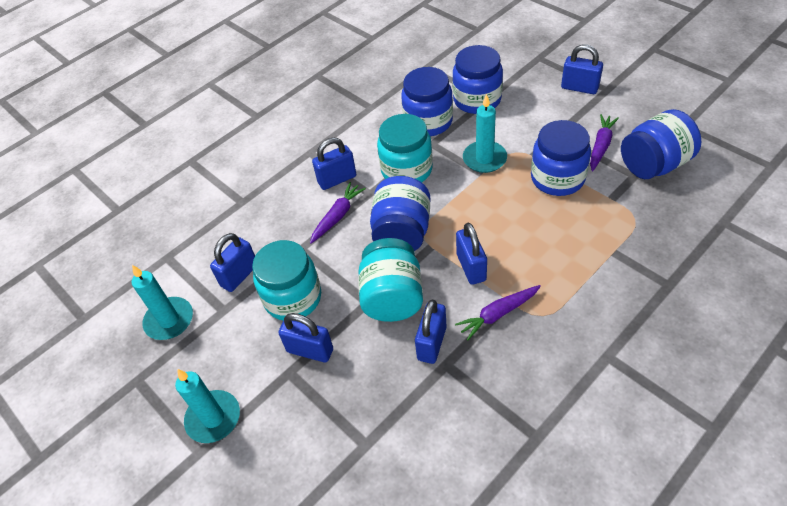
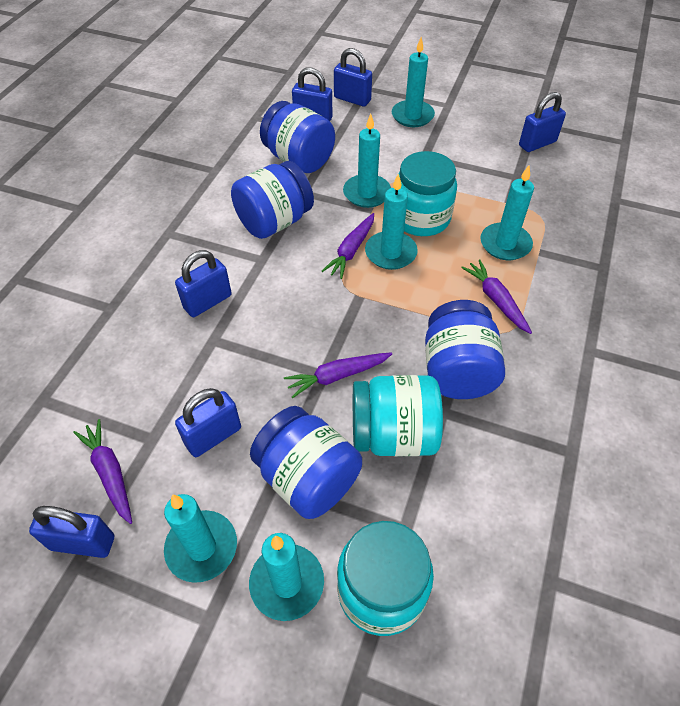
blue jar: 5 -> 4
purple carrot: 3 -> 4
turquoise candle: 3 -> 6

